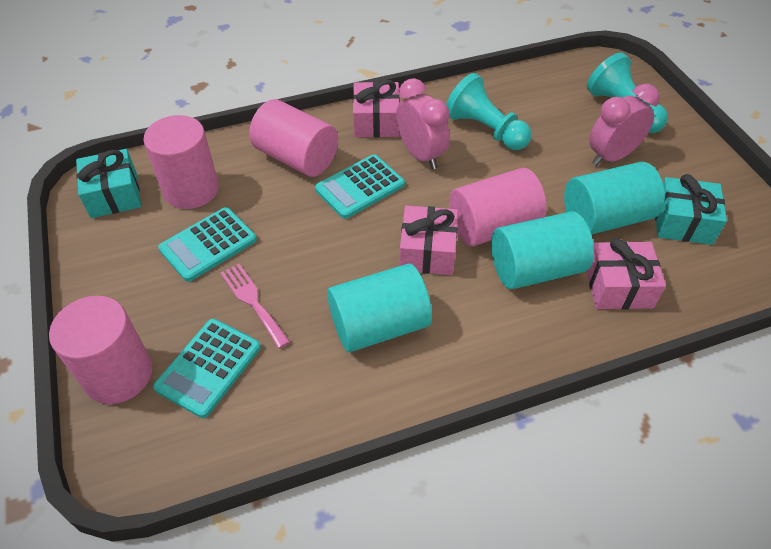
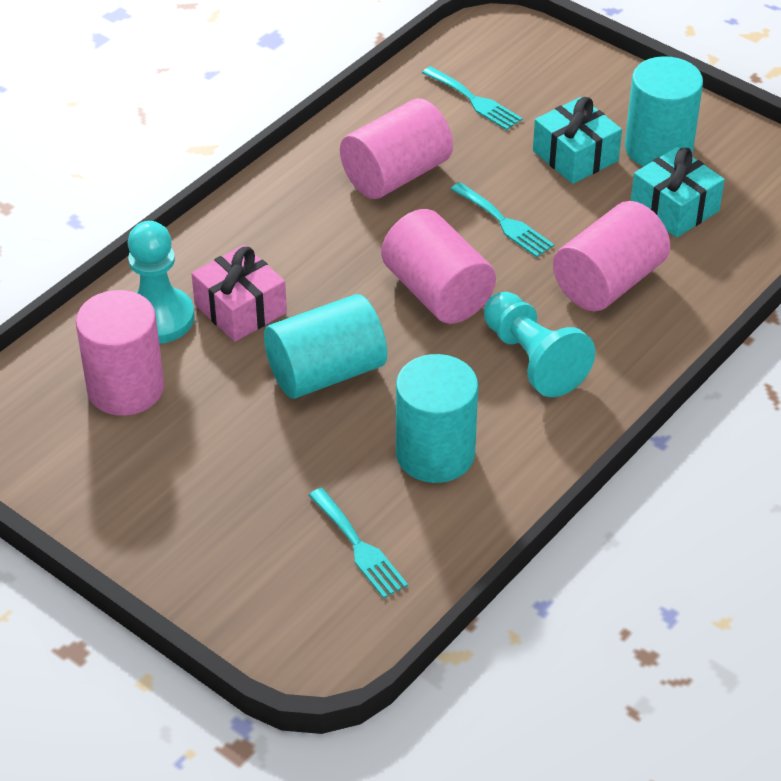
pink clock: 2 -> 0
pink fork: 1 -> 0
pink gift: 3 -> 1
turquoise calculator: 3 -> 0
turquoise fork: 0 -> 3

